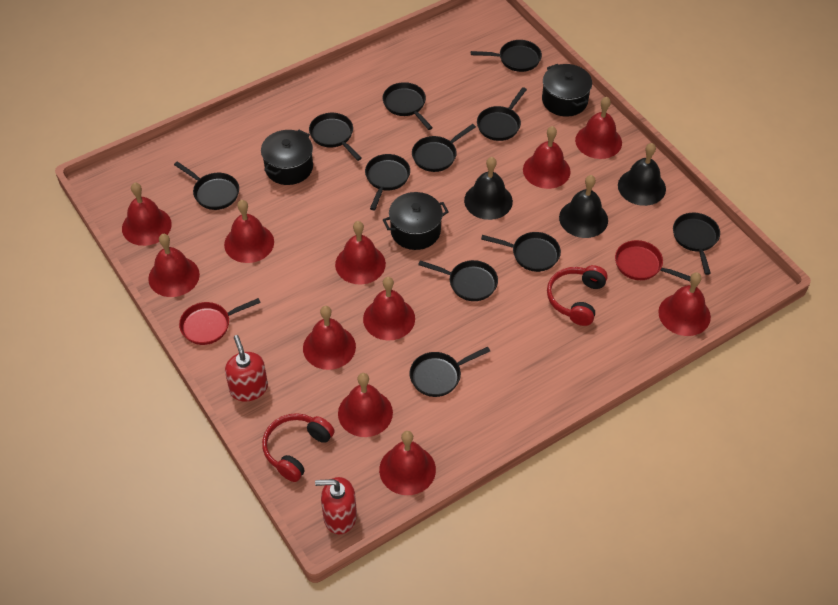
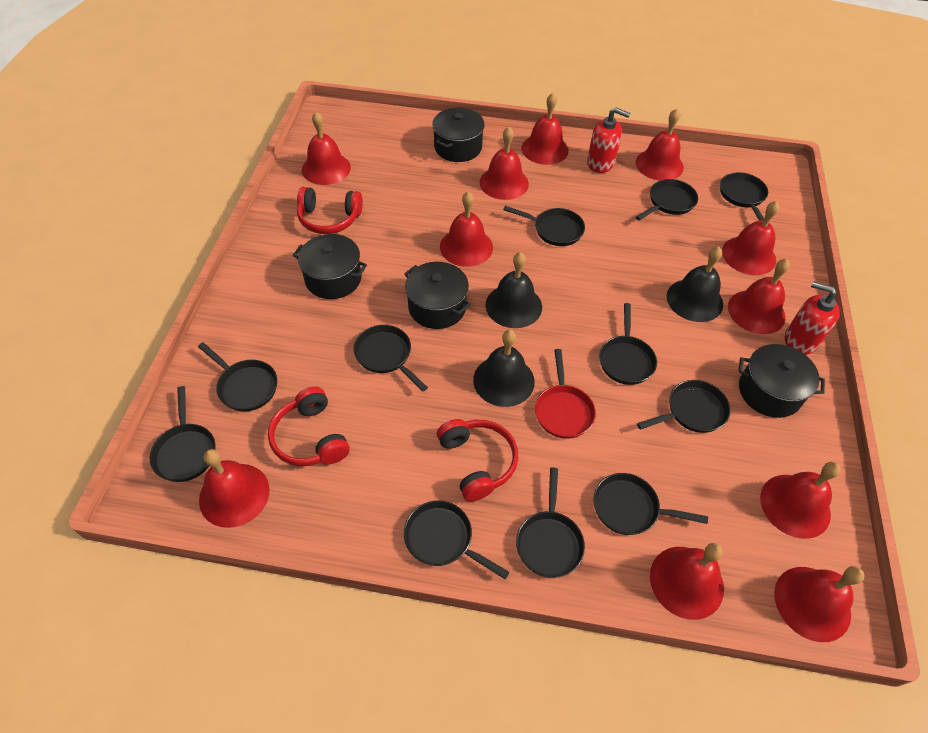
black pot: 3 -> 4
red headphones: 2 -> 3
red pan: 2 -> 1

